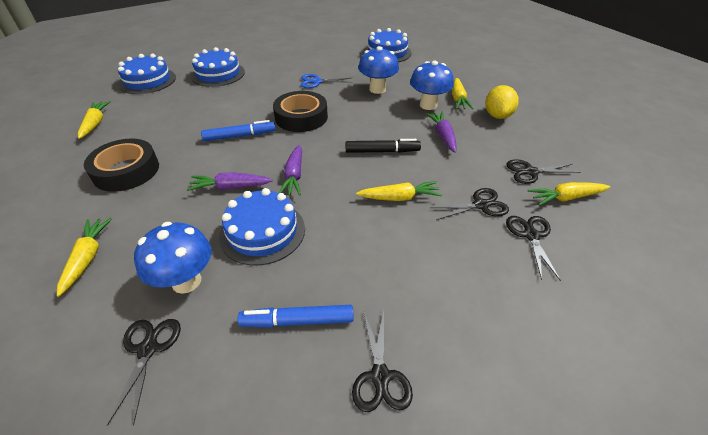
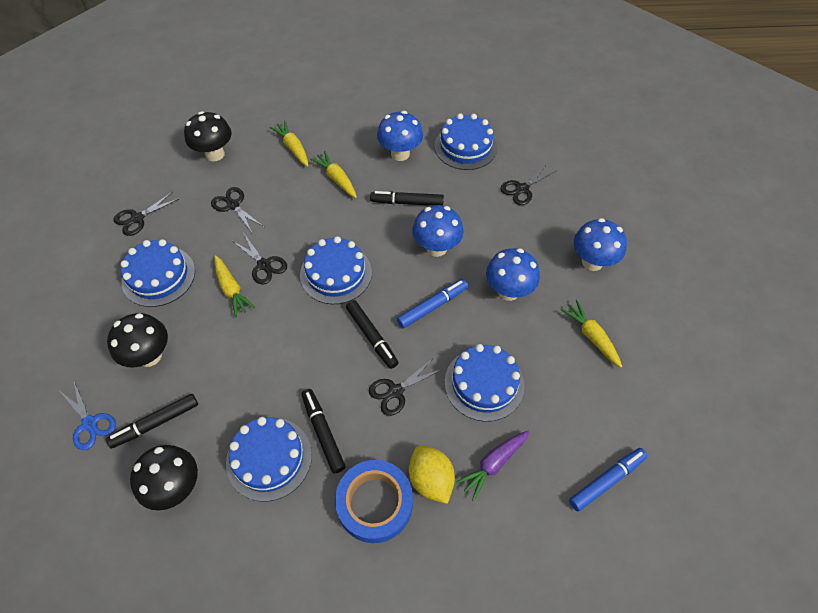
black marker: 1 -> 4
black mushroom: 0 -> 3
black tape: 2 -> 0
blue cake: 4 -> 5
blue mushroom: 3 -> 4
blue tape: 0 -> 1
purple carrot: 3 -> 1
yellow carrot: 5 -> 4

